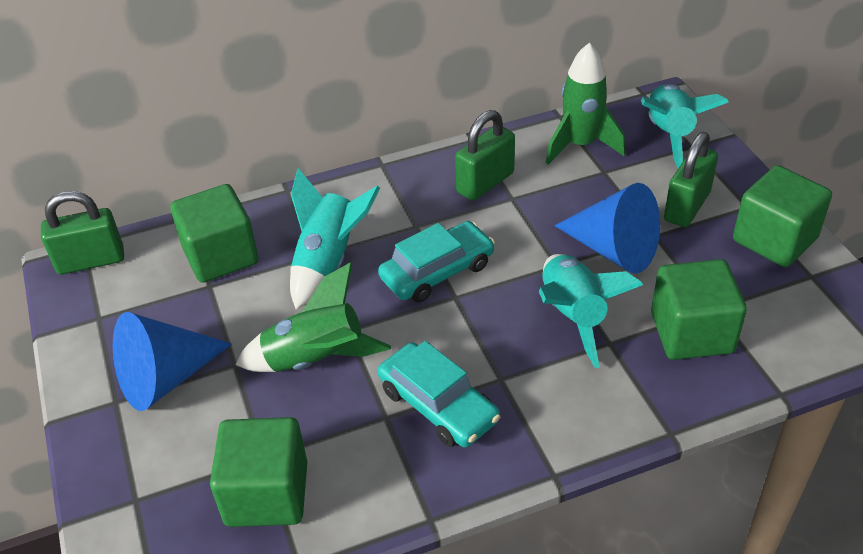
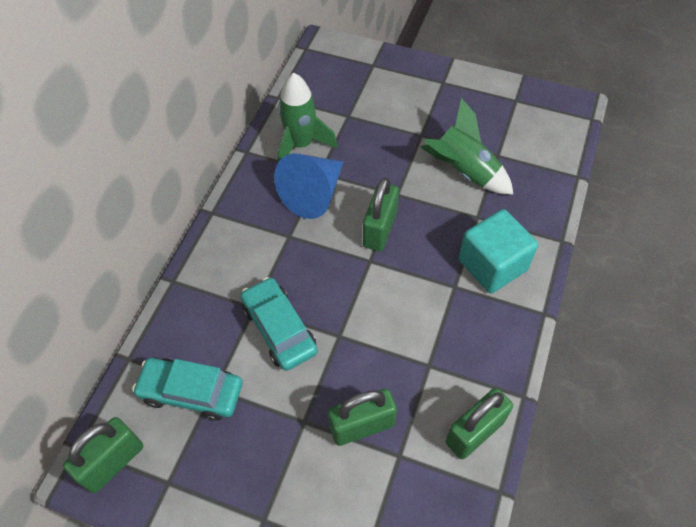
blue cone: 2 -> 1
green cube: 4 -> 0
green padlock: 3 -> 4
turquoise cube: 0 -> 1
turquoise rocket: 3 -> 0

